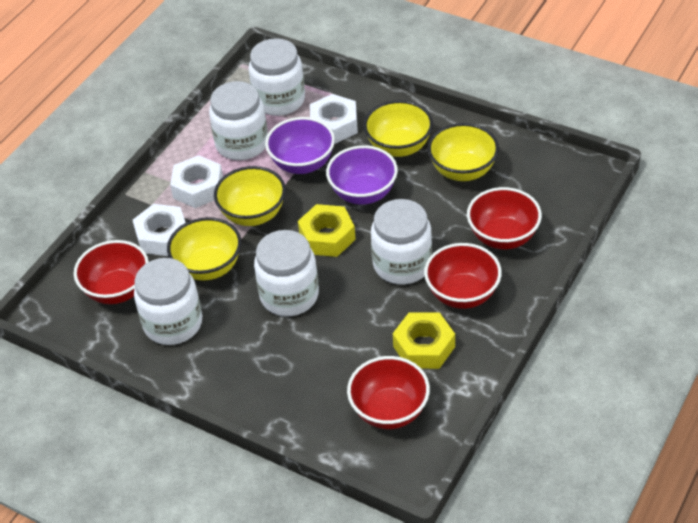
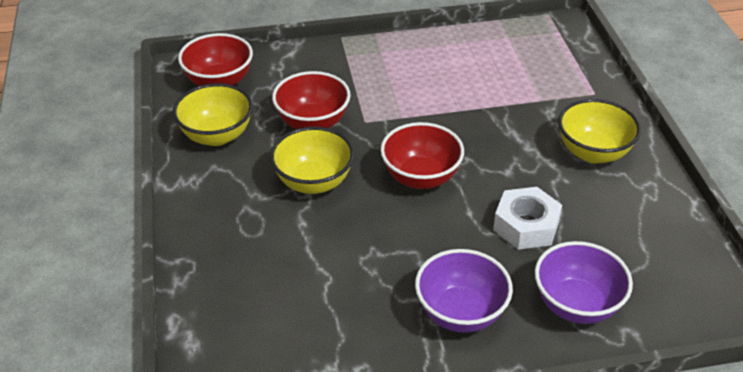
red bowl: 4 -> 3
white jar: 5 -> 0
white nut: 3 -> 1
yellow bowl: 4 -> 3
yellow nut: 2 -> 0

